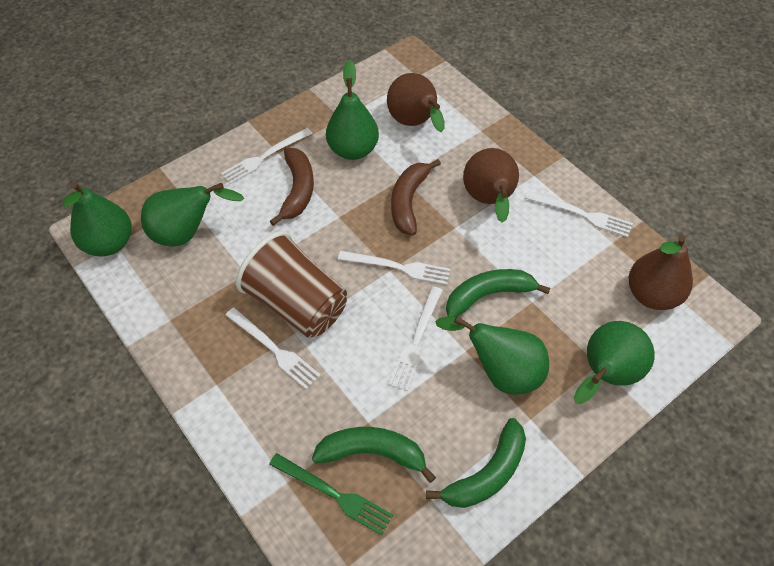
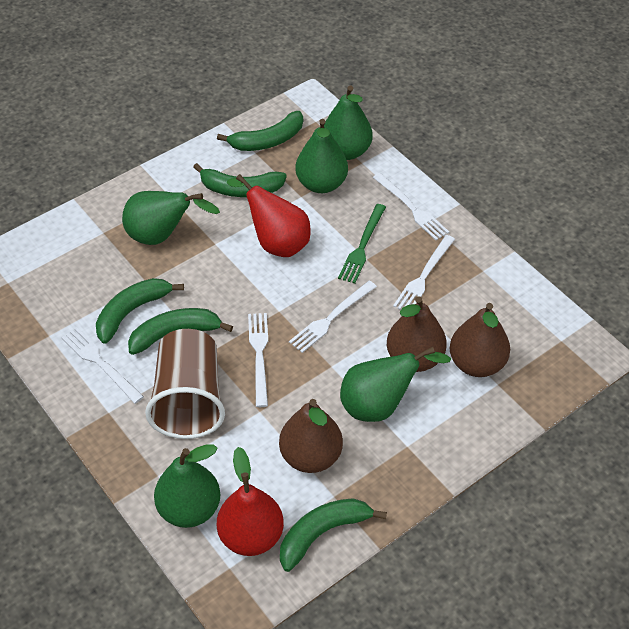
brown banana: 2 -> 0
green banana: 3 -> 5
red pear: 0 -> 2

